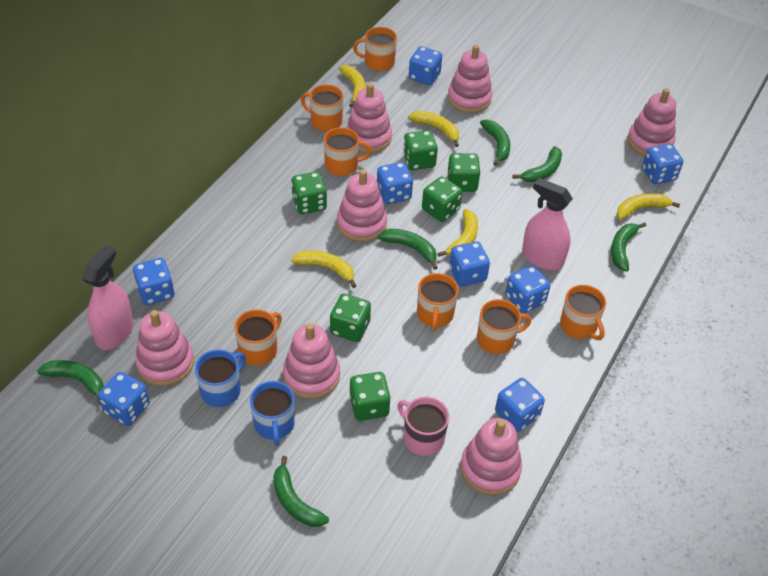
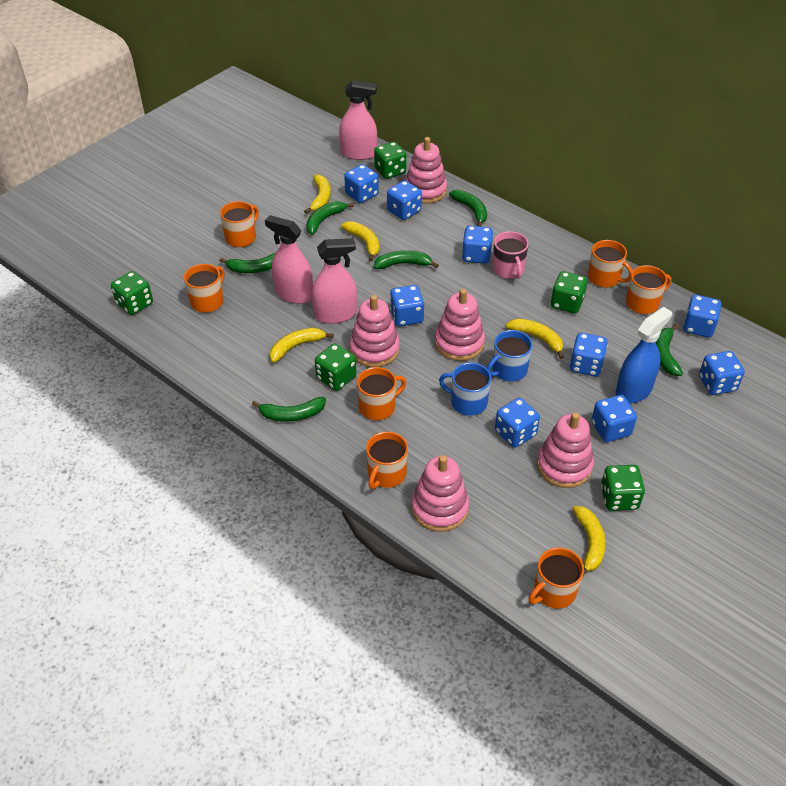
blue dice: 8 -> 9
blue spray bottle: 0 -> 1
green dice: 6 -> 5
pink spray bottle: 2 -> 3
pink stacking toy: 7 -> 5

